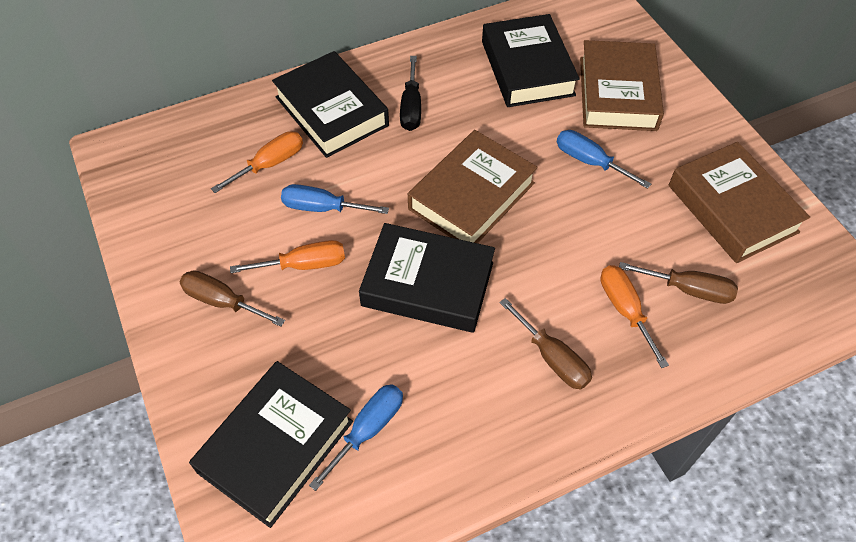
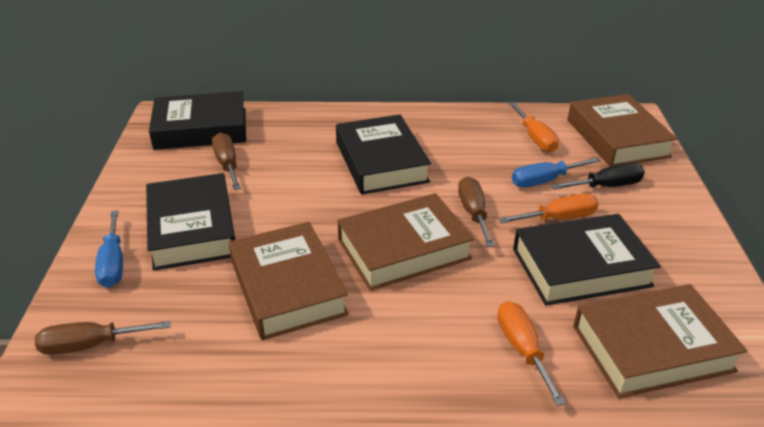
blue screwdriver: 3 -> 2
brown book: 3 -> 4

